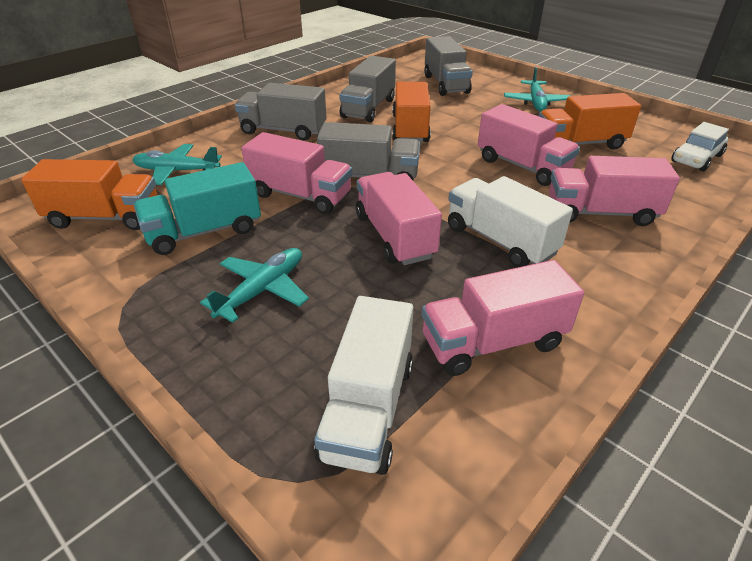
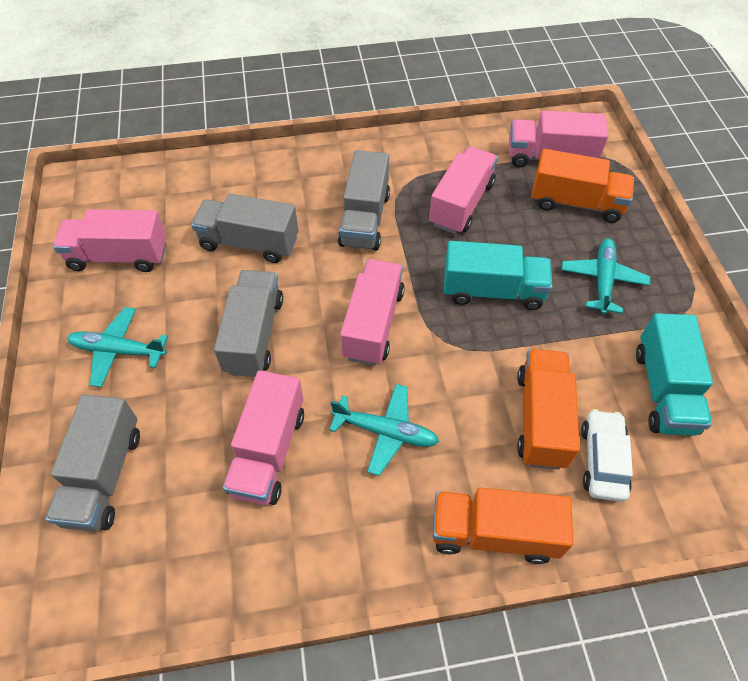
turquoise truck: 1 -> 2
white truck: 2 -> 0

